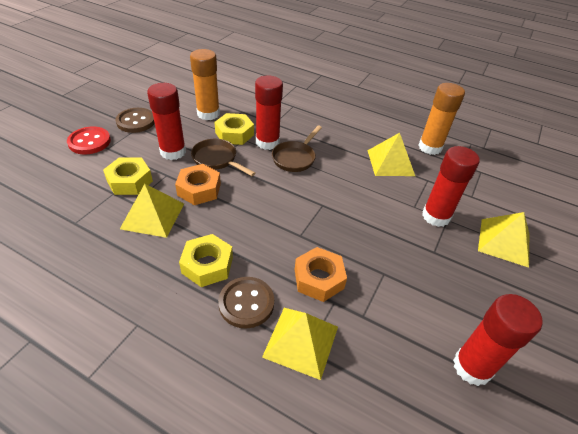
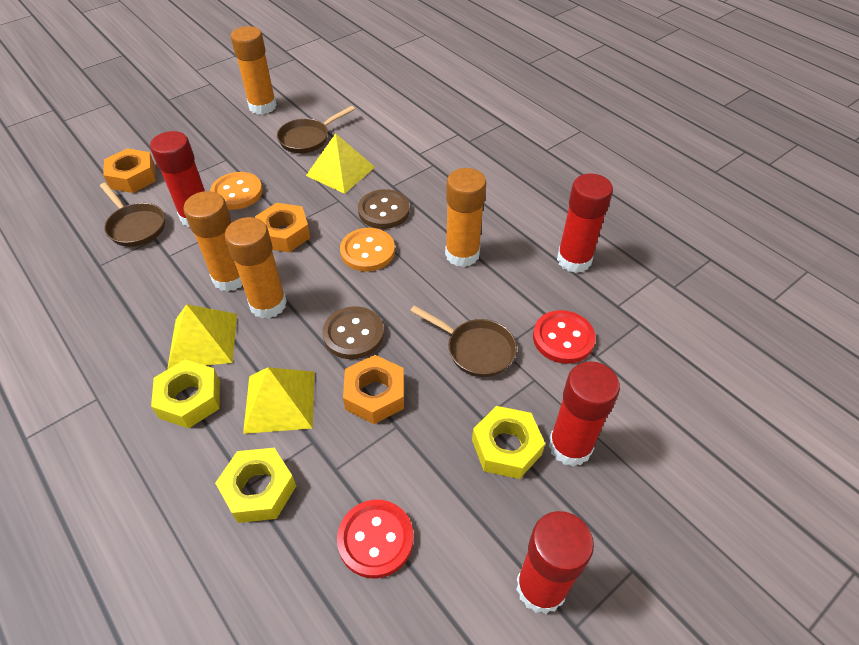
brown pan: 2 -> 3
orange button: 0 -> 2
orange glue stick: 2 -> 4
orange nut: 2 -> 3
red button: 1 -> 2
yellow pyramid: 4 -> 3

